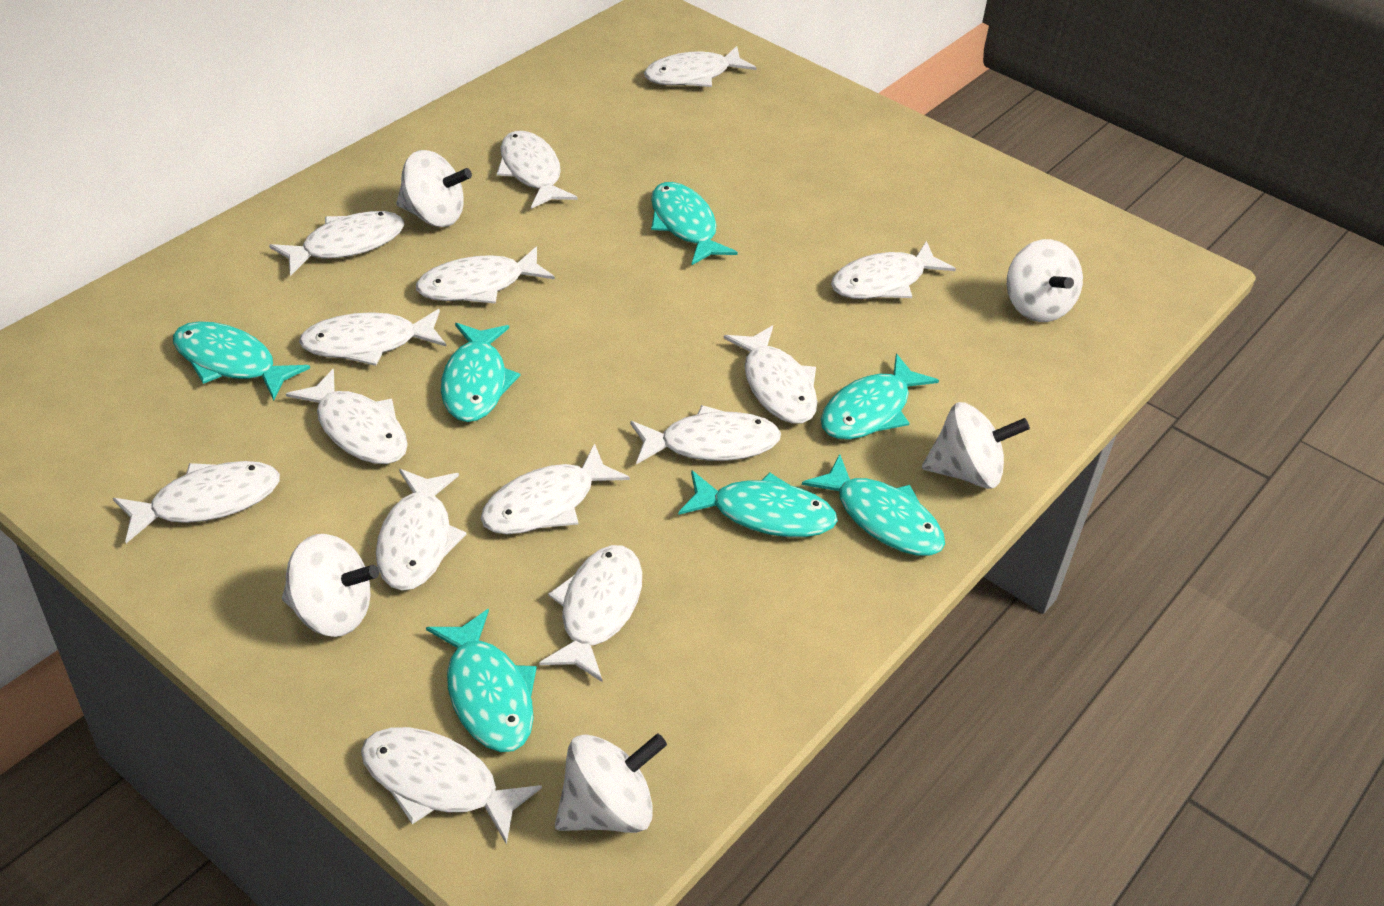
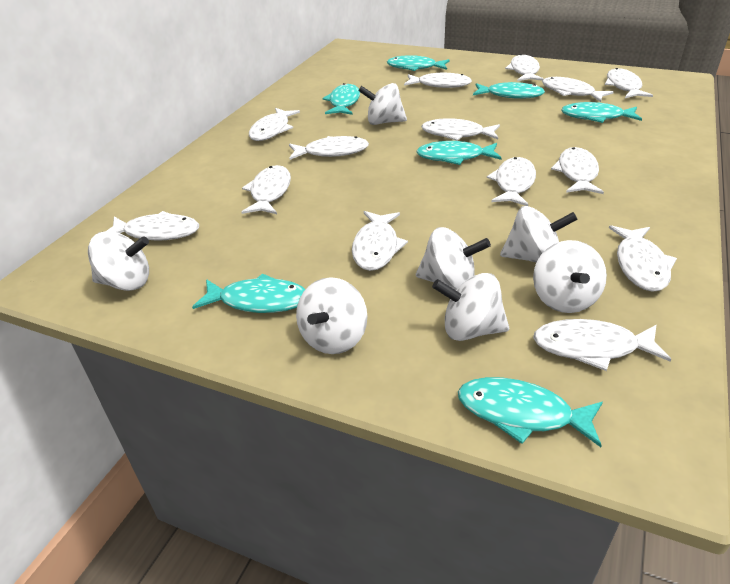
white spinning top: 5 -> 7

